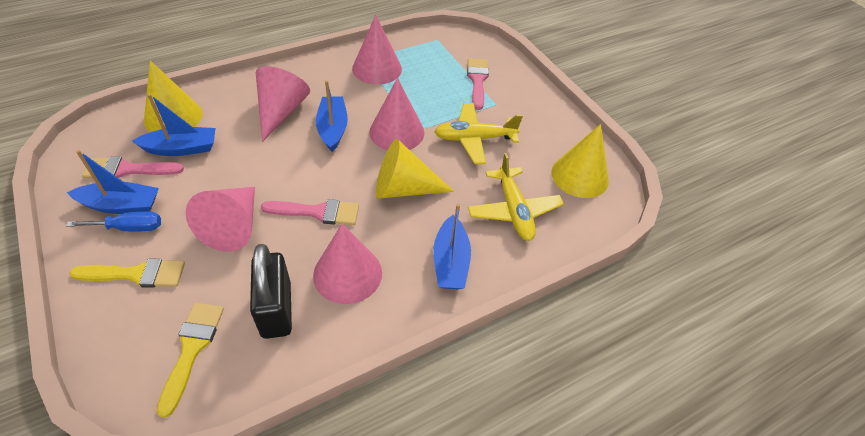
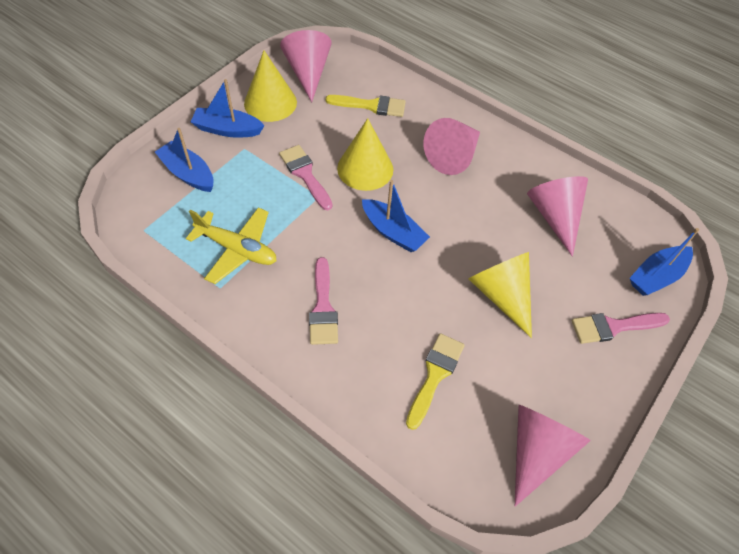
black padlock: 1 -> 0
blue screwdriver: 1 -> 0
pink cone: 5 -> 4
yellow plane: 2 -> 1

